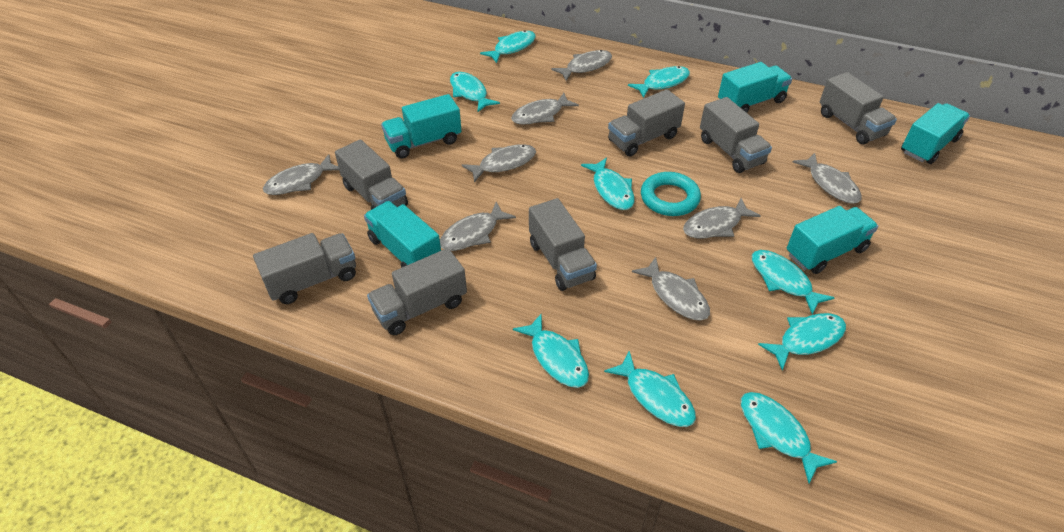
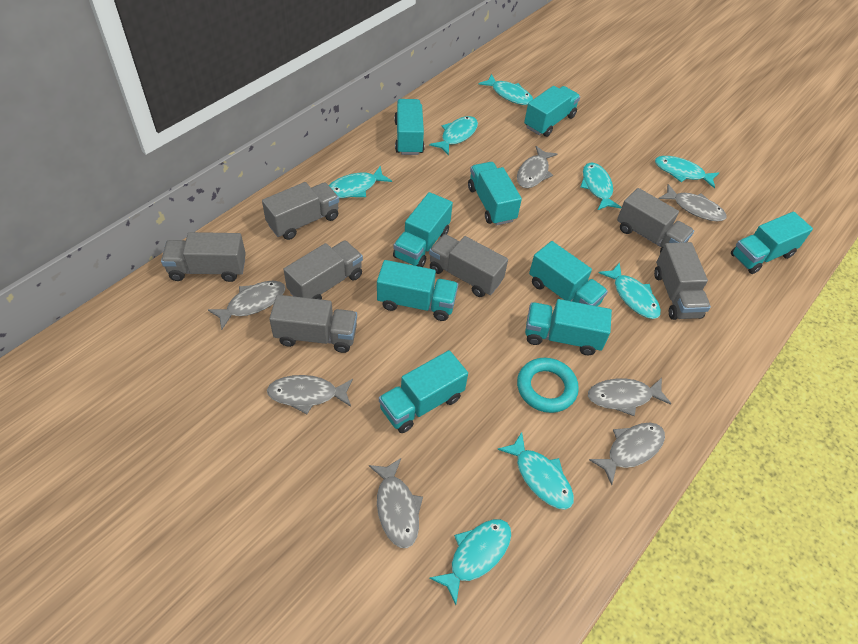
grey fish: 8 -> 7
turquoise fish: 9 -> 8
turquoise truck: 5 -> 9

